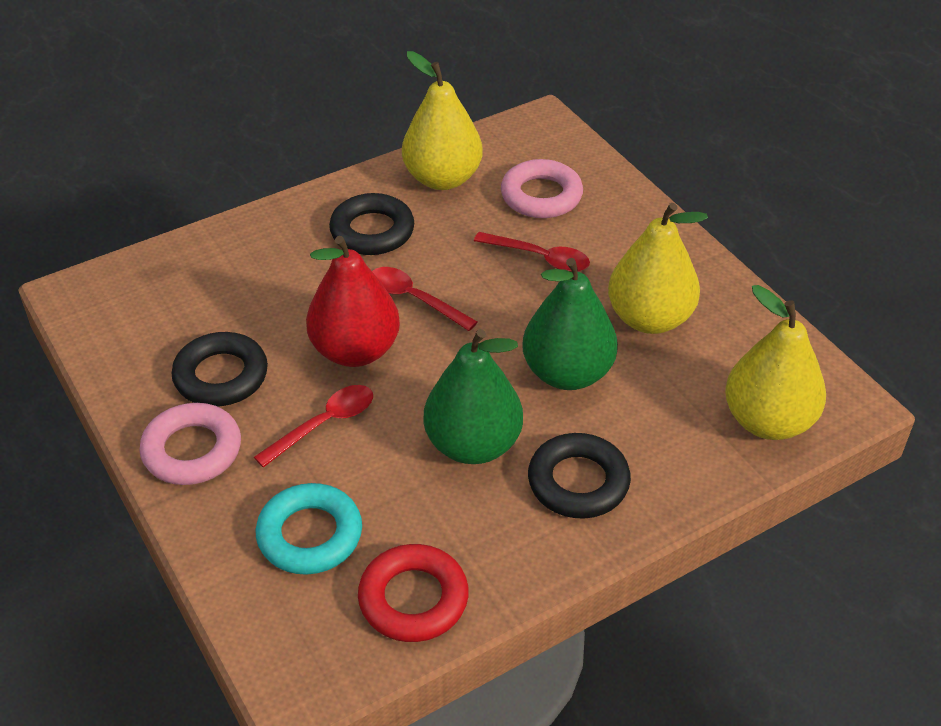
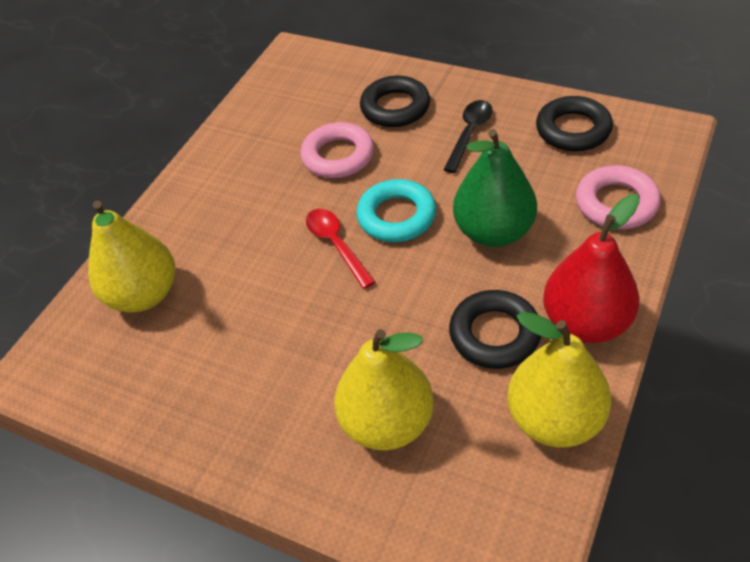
black spoon: 0 -> 1
green pear: 2 -> 1
red ring: 1 -> 0
red spoon: 3 -> 1

